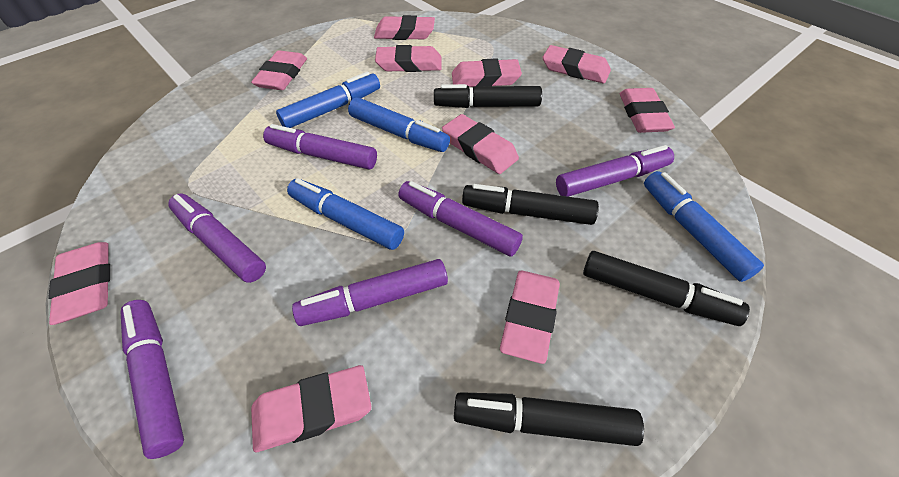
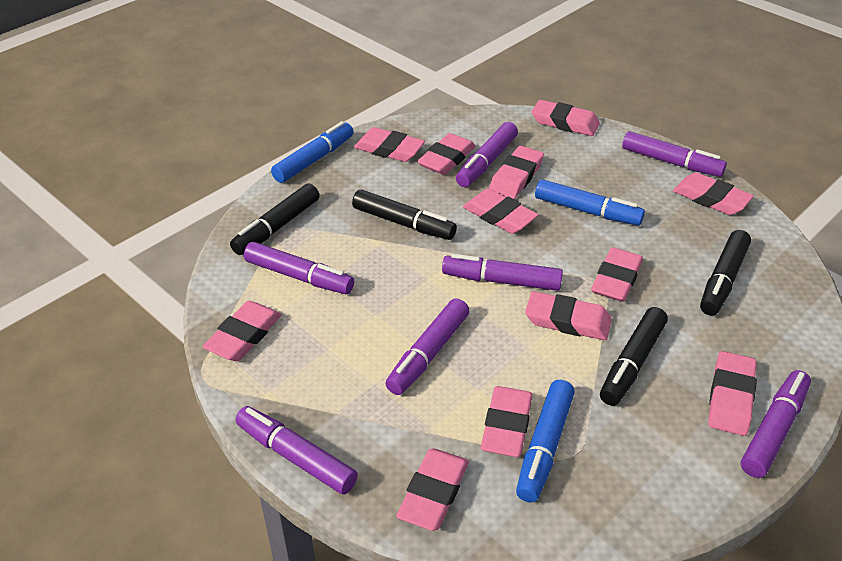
blue marker: 4 -> 3
pink eraser: 10 -> 12
purple marker: 6 -> 7

